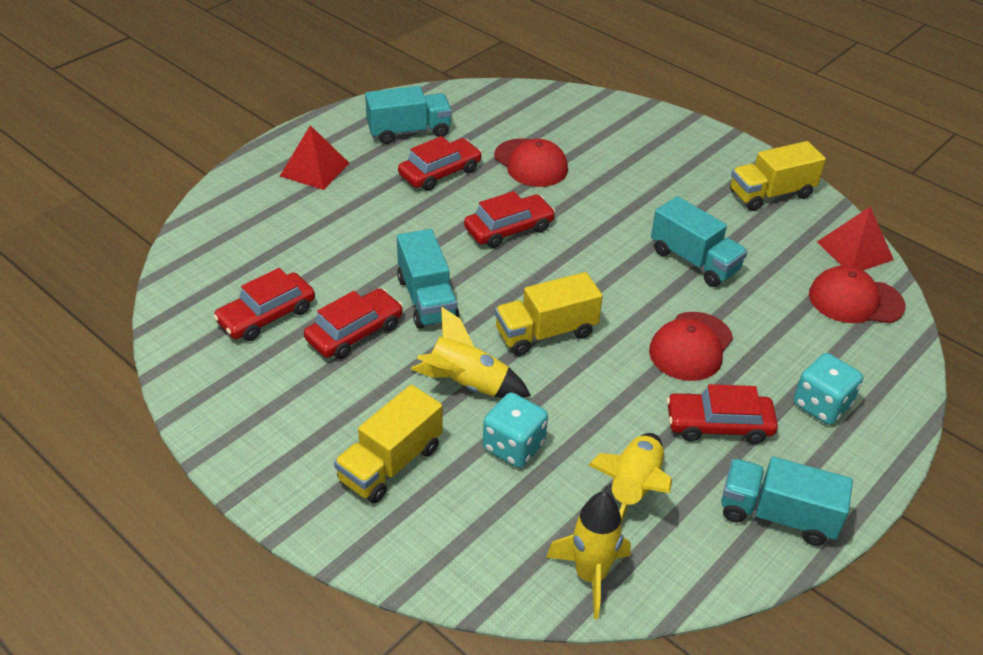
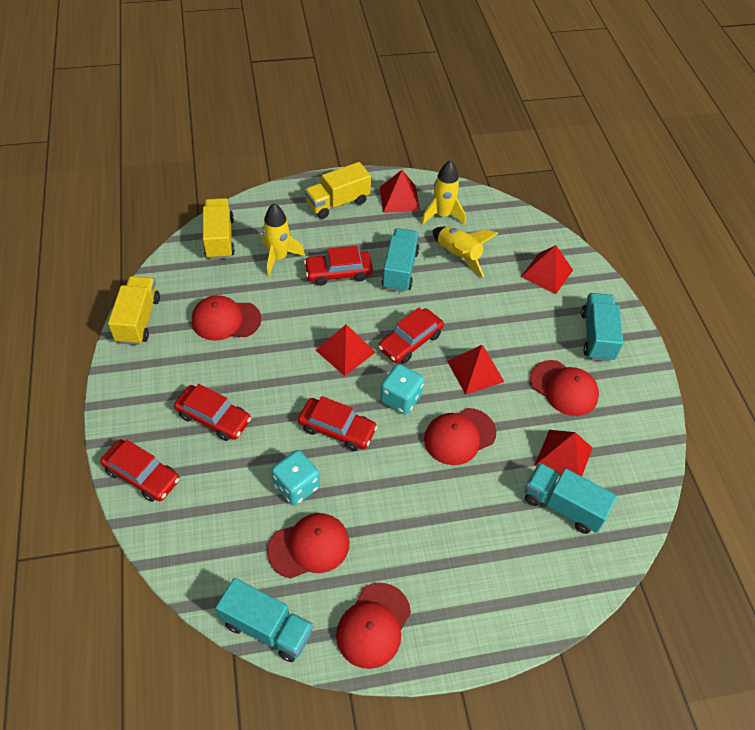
red cap: 3 -> 5
red pyramid: 2 -> 5

